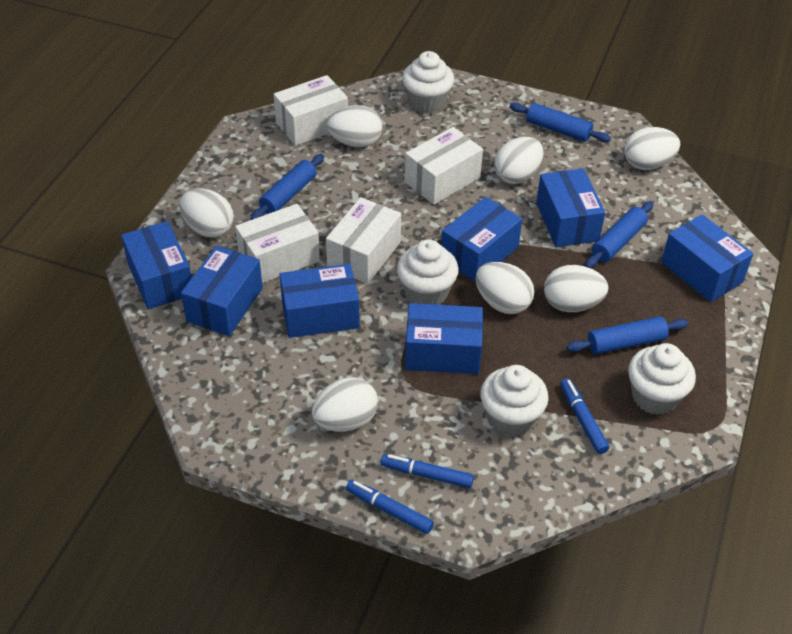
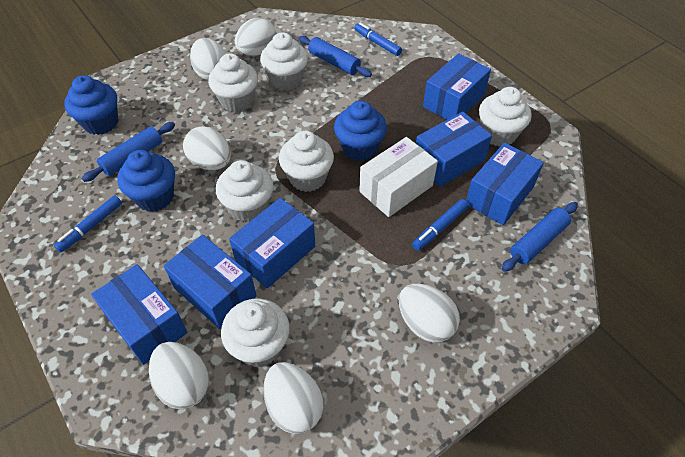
blue box: 7 -> 6
blue cupcake: 0 -> 3
blue rolling pin: 4 -> 3
white box: 4 -> 1
white cupcake: 4 -> 6
white egg: 7 -> 6

